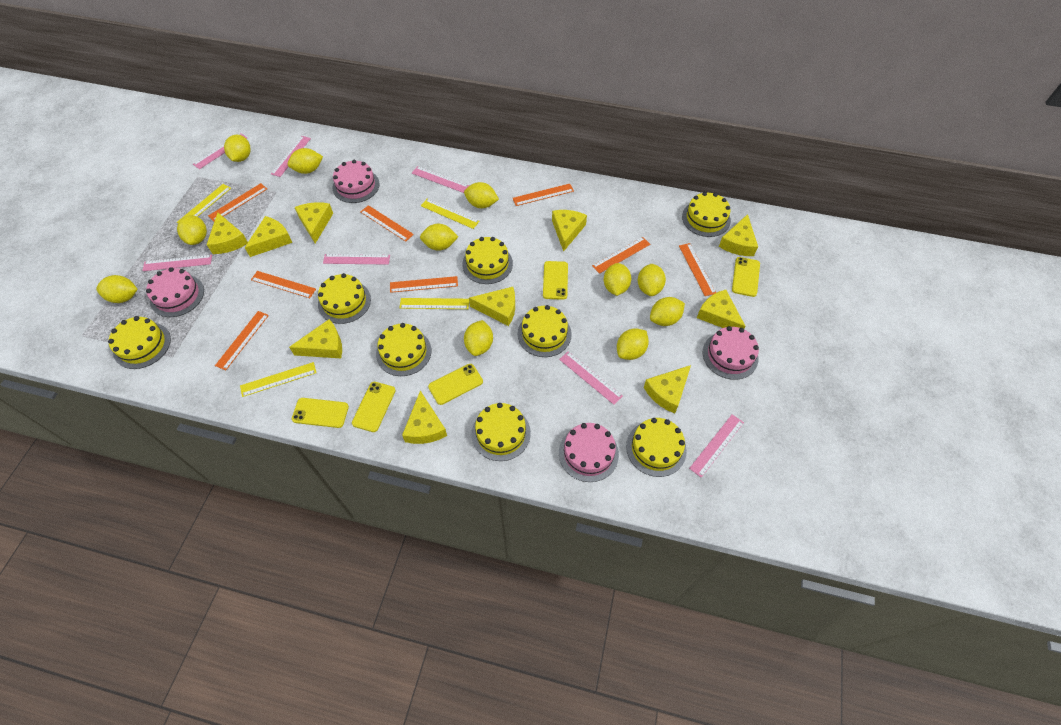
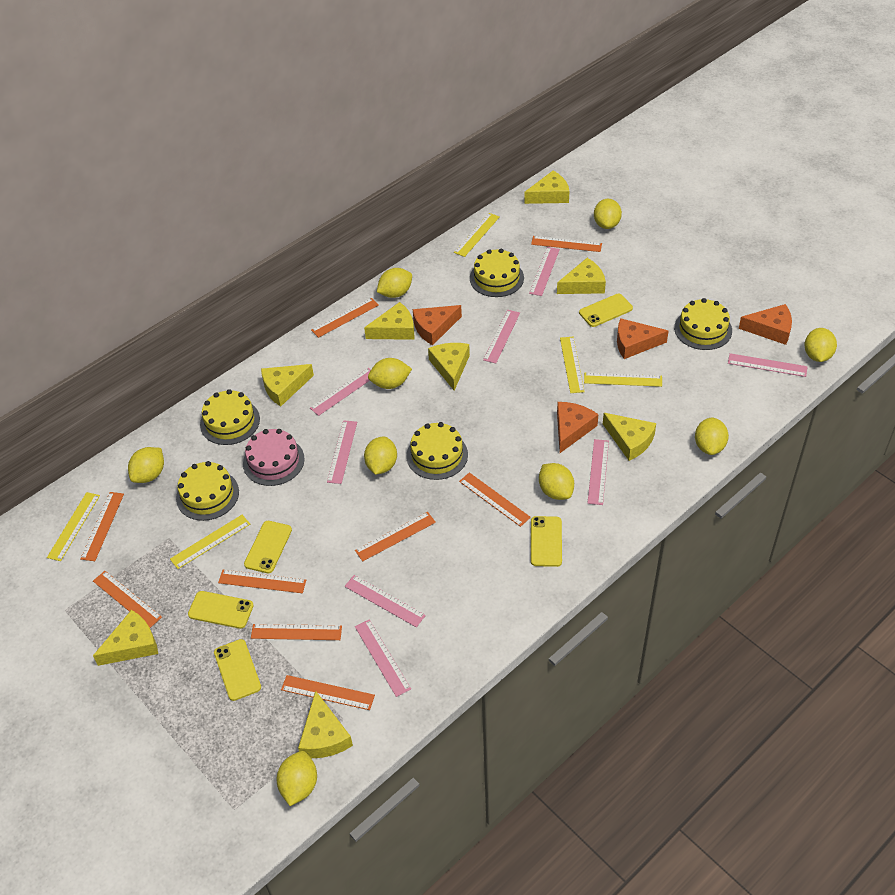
orange cheese: 0 -> 4
orange ruler: 8 -> 9
pink cake: 4 -> 1
pink ruler: 7 -> 8
yellow cake: 8 -> 5
yellow cheese: 10 -> 8
yellow lemon: 11 -> 9
yellow ruler: 4 -> 5

